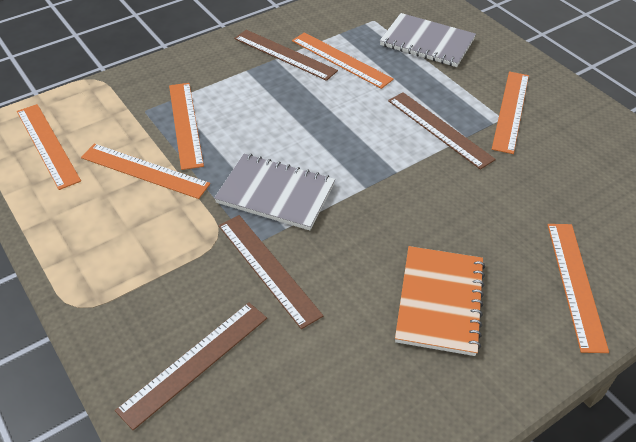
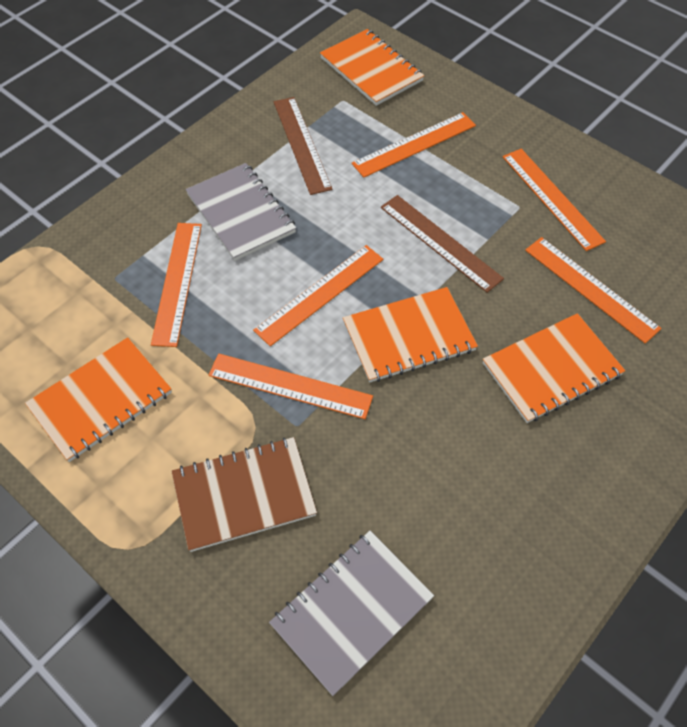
brown notebook: 0 -> 1
brown ruler: 4 -> 2
orange notebook: 1 -> 4

